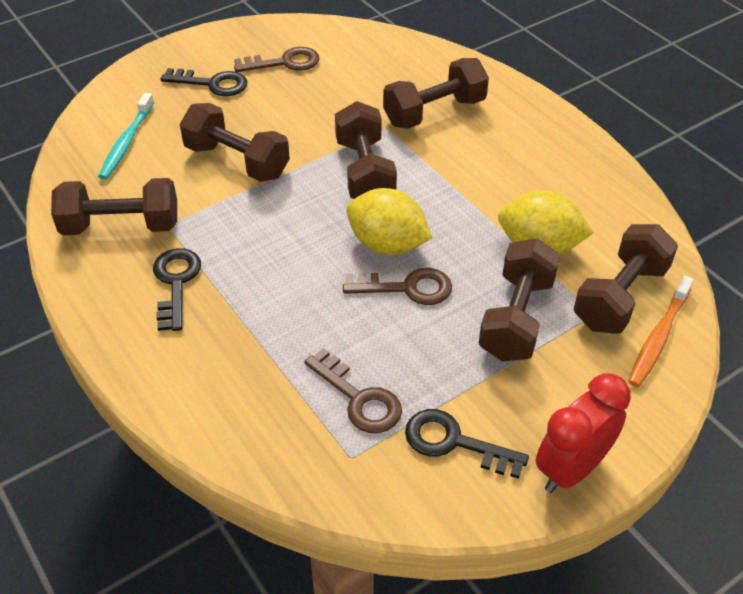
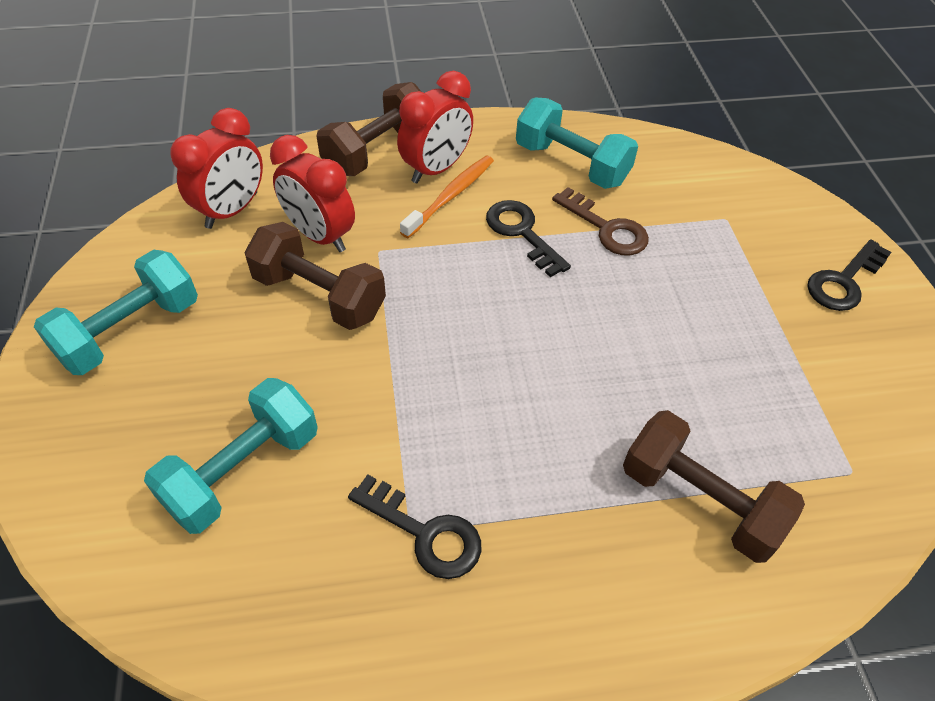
brown dumbbell: 6 -> 3
brown key: 3 -> 1
red clock: 1 -> 3
turquoise dumbbell: 0 -> 3
turquoise toothbrush: 1 -> 0
yellow lemon: 2 -> 0

